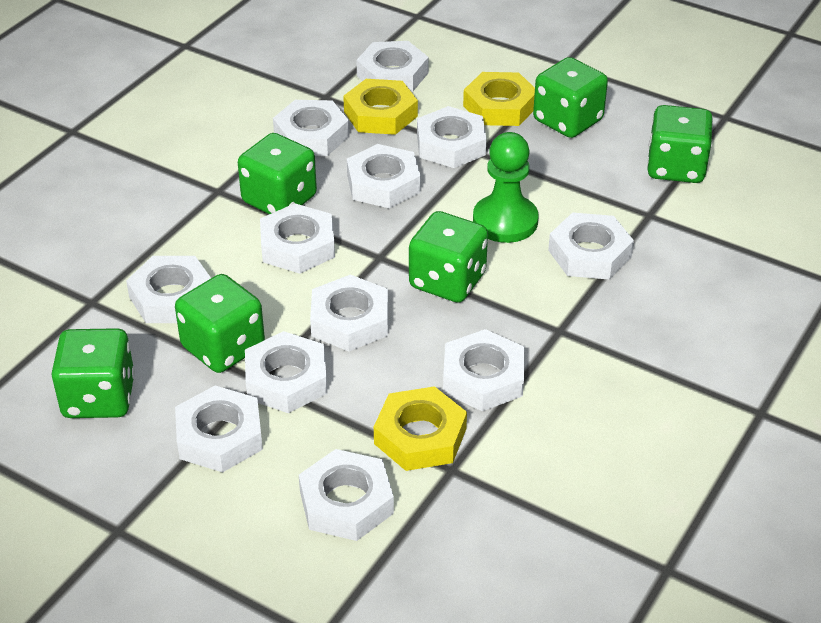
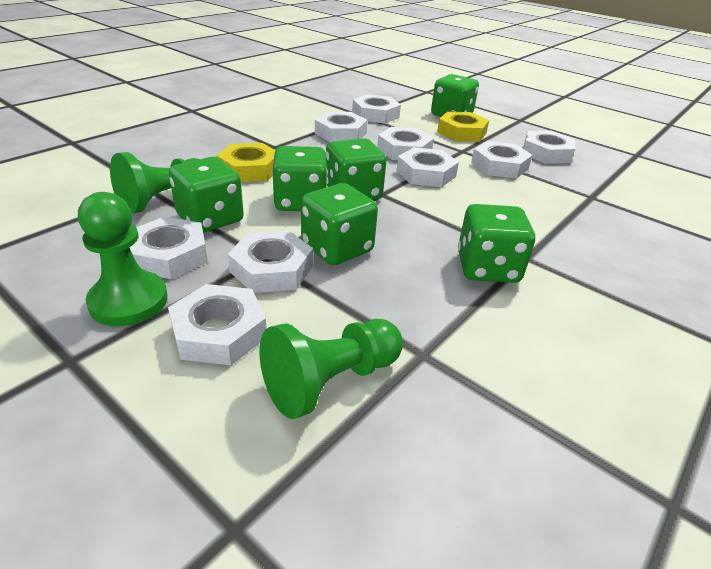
green pawn: 1 -> 3
white nut: 12 -> 9
yellow nut: 3 -> 2

